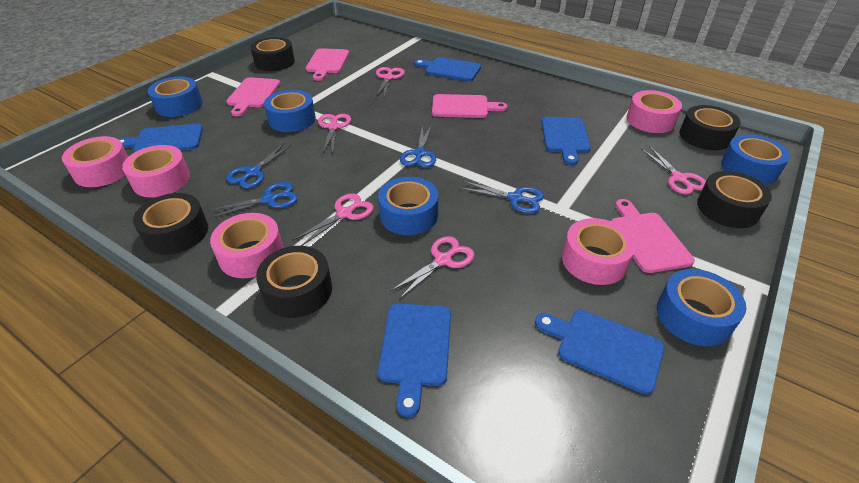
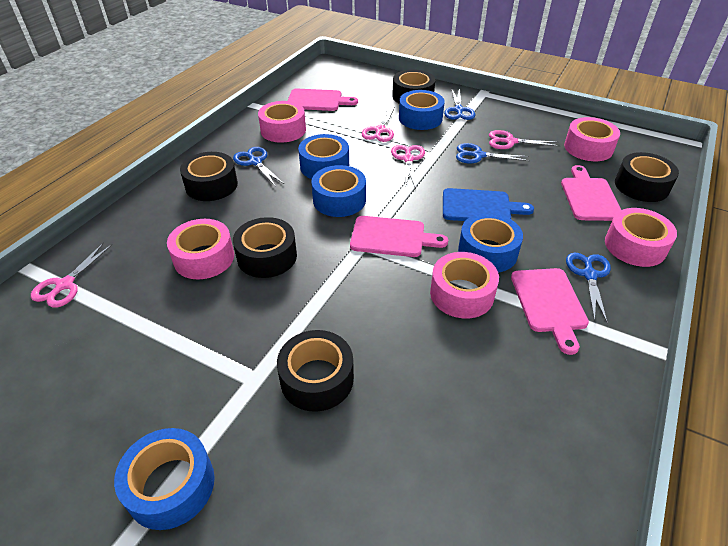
blue cutting board: 5 -> 1
pink scissors: 5 -> 4

